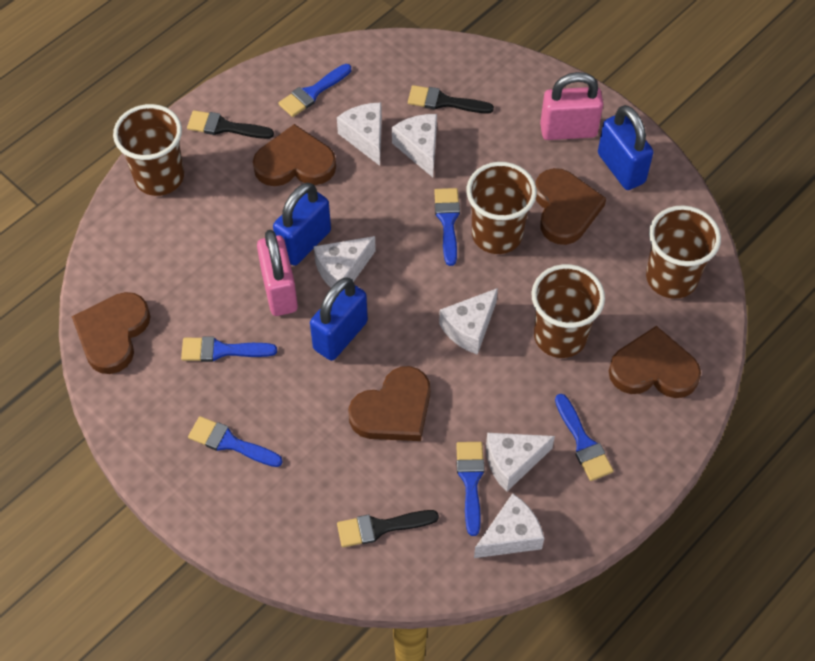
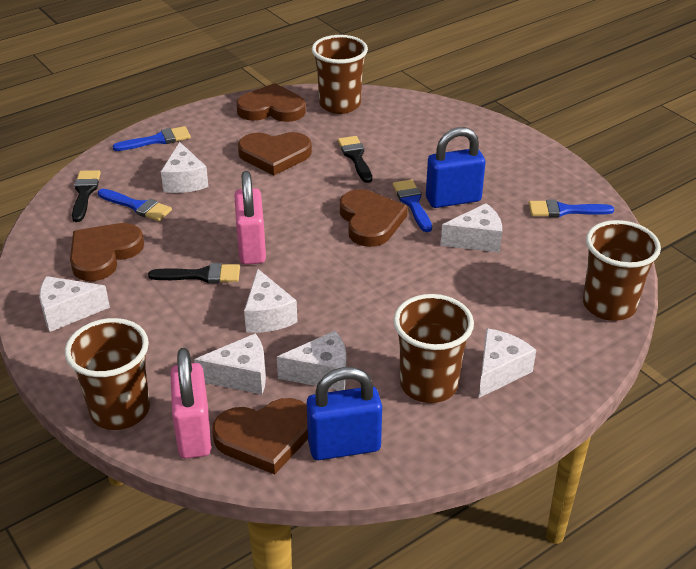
blue brush: 6 -> 4
blue padlock: 3 -> 2
white cheese: 6 -> 7

